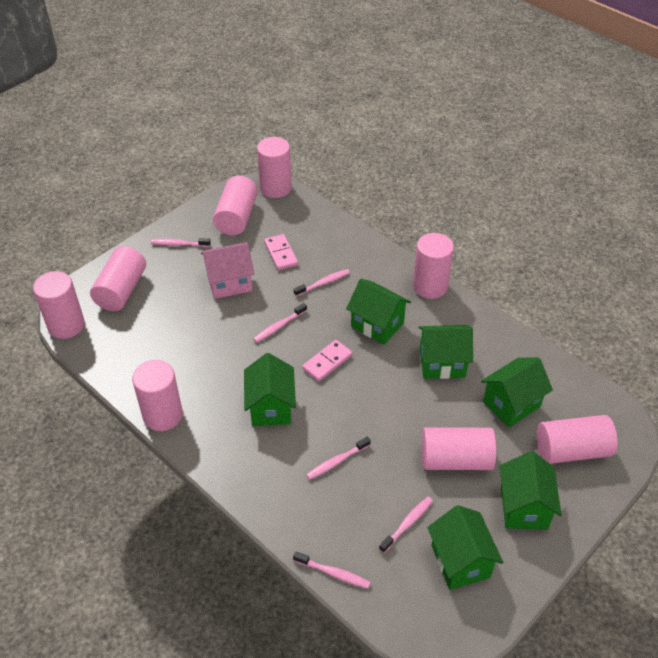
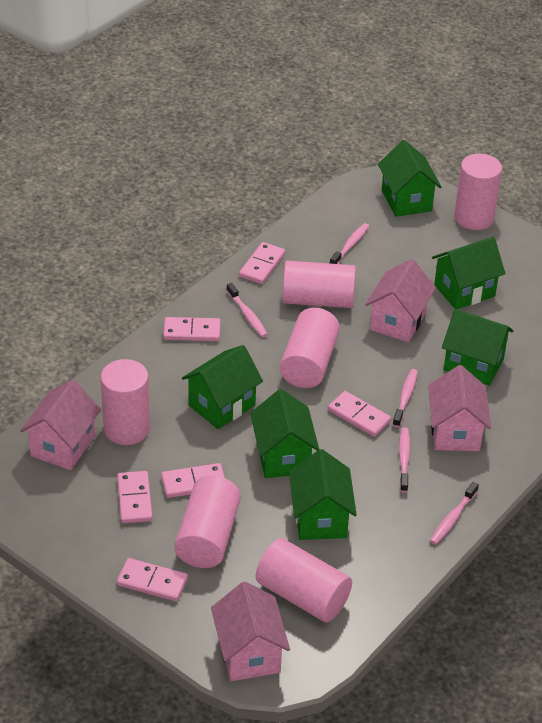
pink cylinder: 8 -> 6
pink domino: 2 -> 6
pink house: 1 -> 4
pink toothbrush: 6 -> 5

